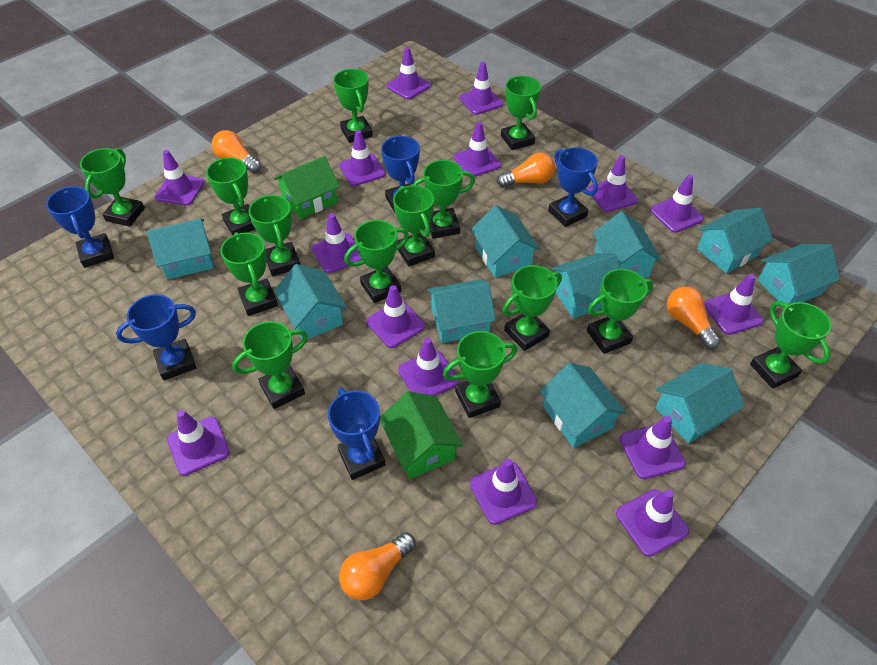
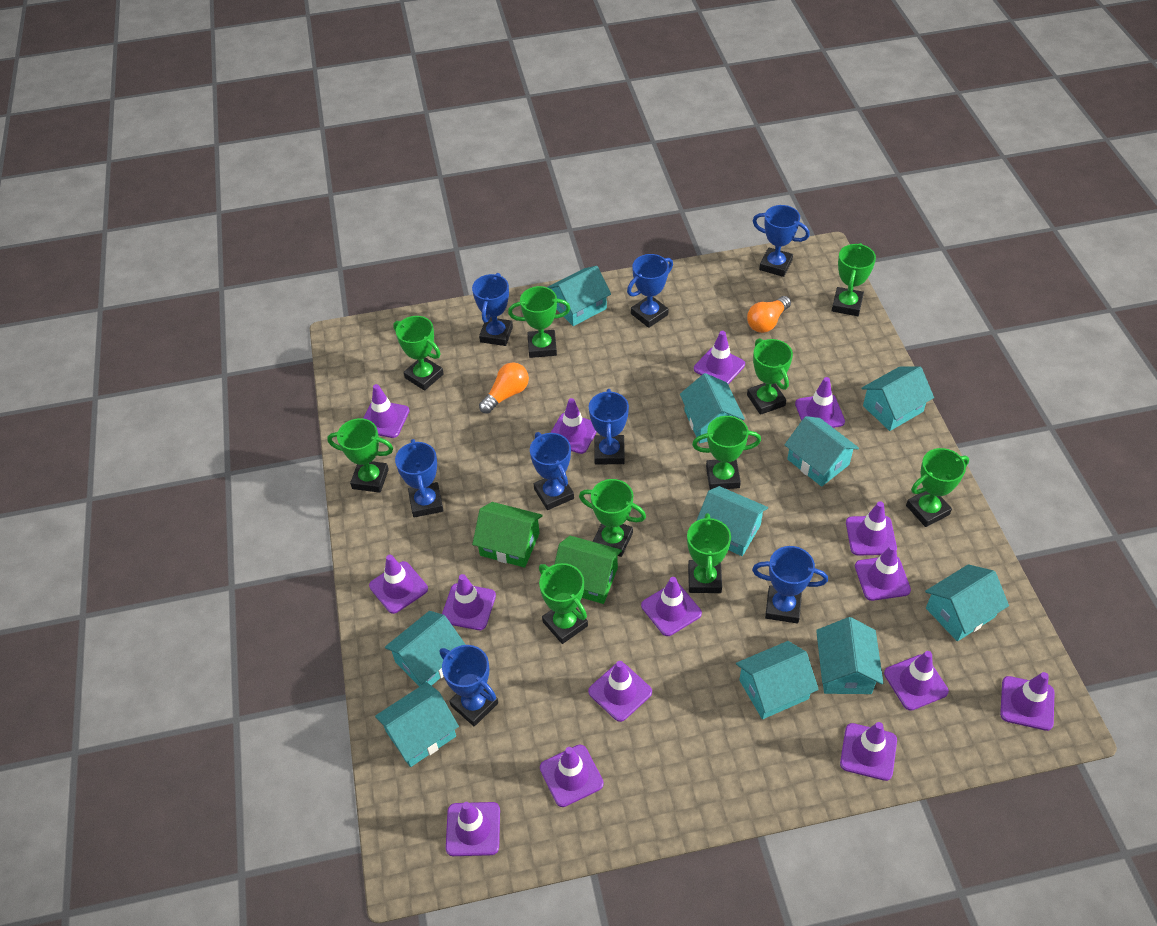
blue trophy: 5 -> 8
green trophy: 14 -> 10
orange light bulb: 4 -> 2

